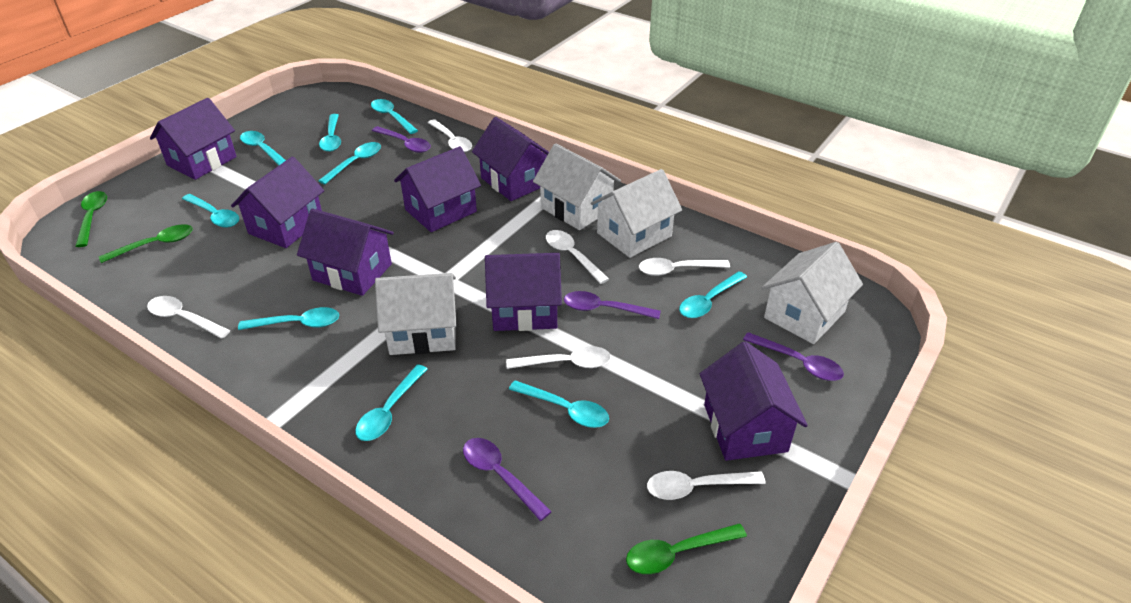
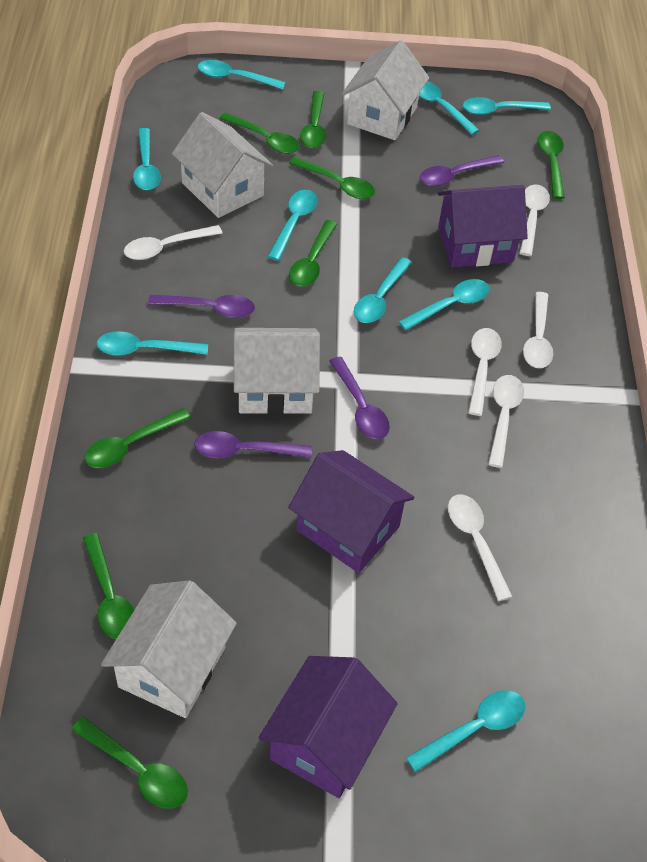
green spoon: 3 -> 8
purple house: 7 -> 3

